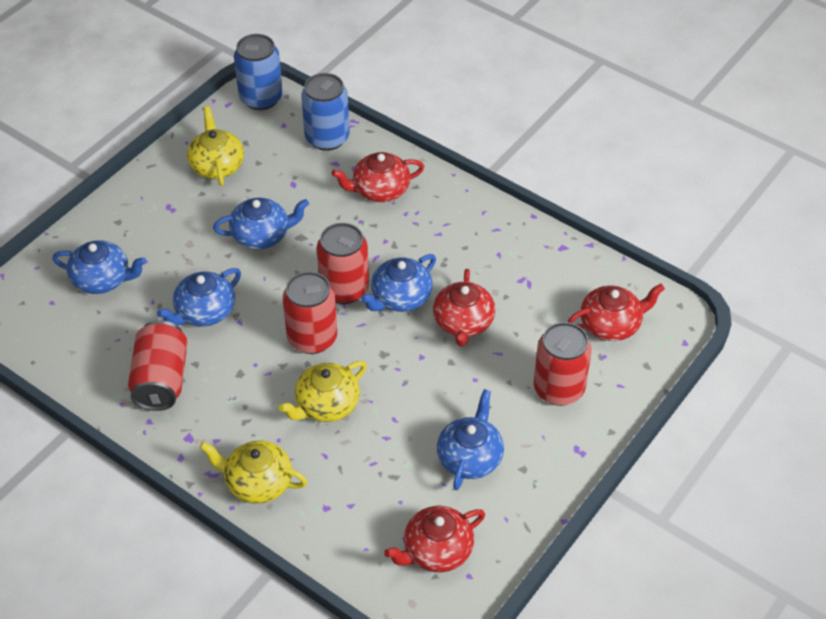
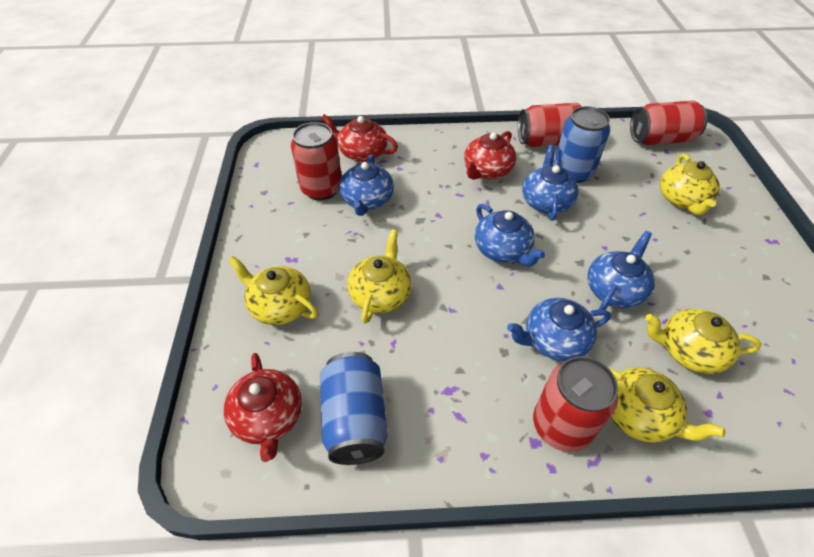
red teapot: 4 -> 3
yellow teapot: 3 -> 5

